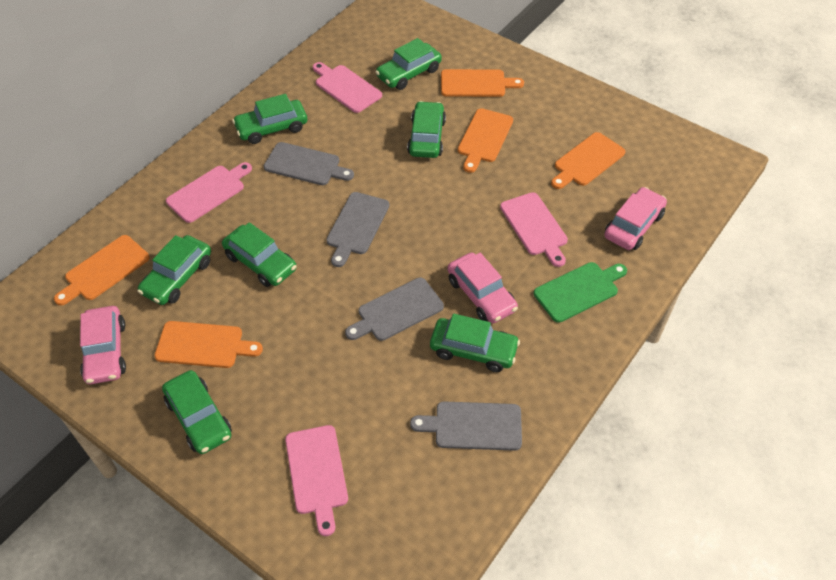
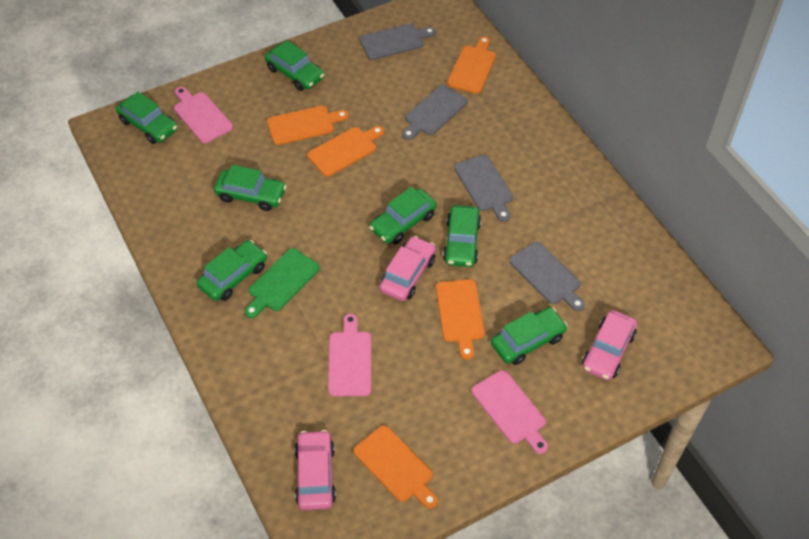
pink cutting board: 4 -> 3

